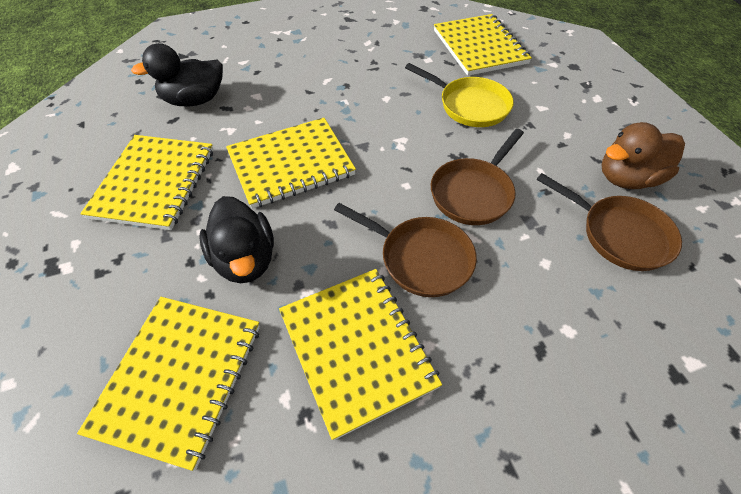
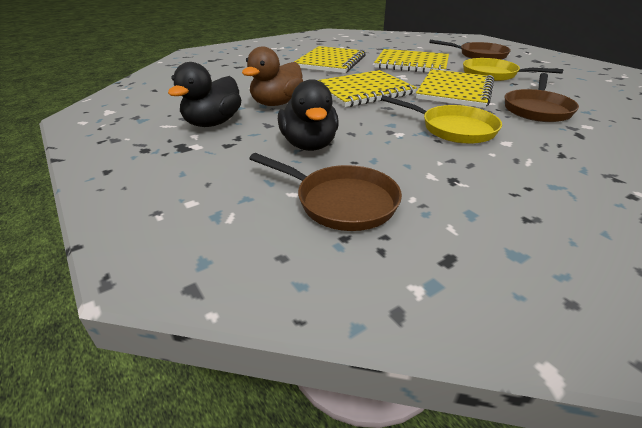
yellow notebook: 5 -> 4
yellow pan: 1 -> 2

